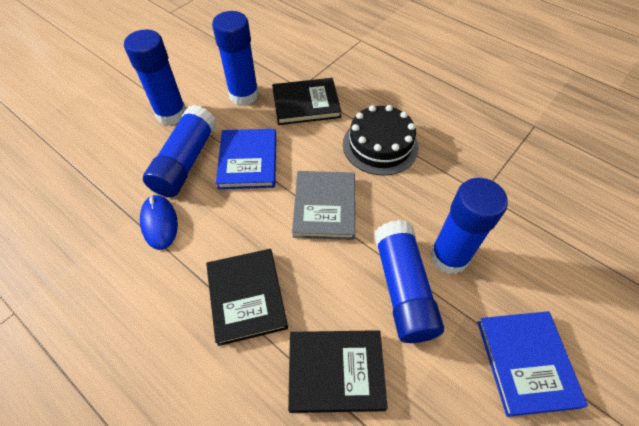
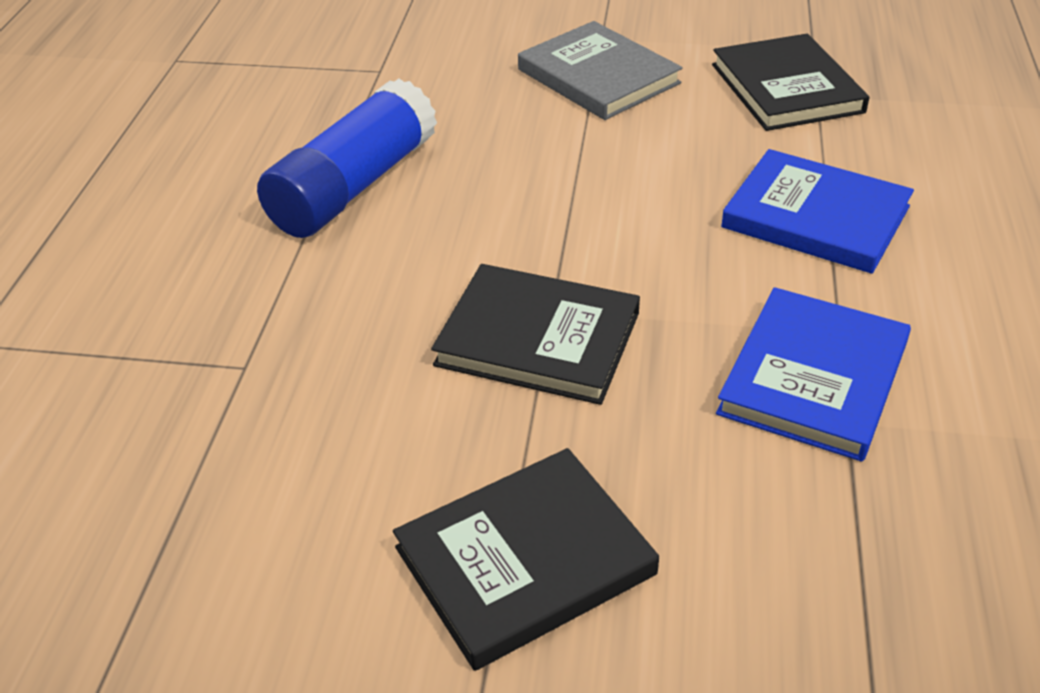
black cake: 1 -> 0
blue glue stick: 5 -> 1
blue mouse: 1 -> 0

